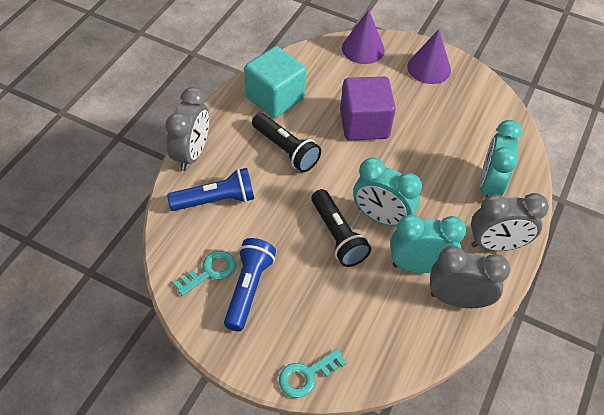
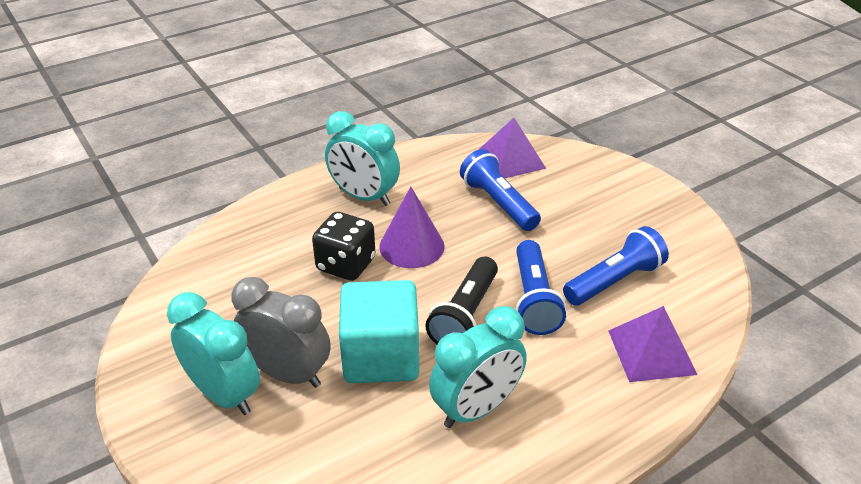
black dice: 0 -> 1
black flashlight: 2 -> 1
blue flashlight: 2 -> 3
grey clock: 3 -> 1
purple cone: 2 -> 1
purple cube: 1 -> 0
purple pyramid: 0 -> 2
turquoise key: 2 -> 0

